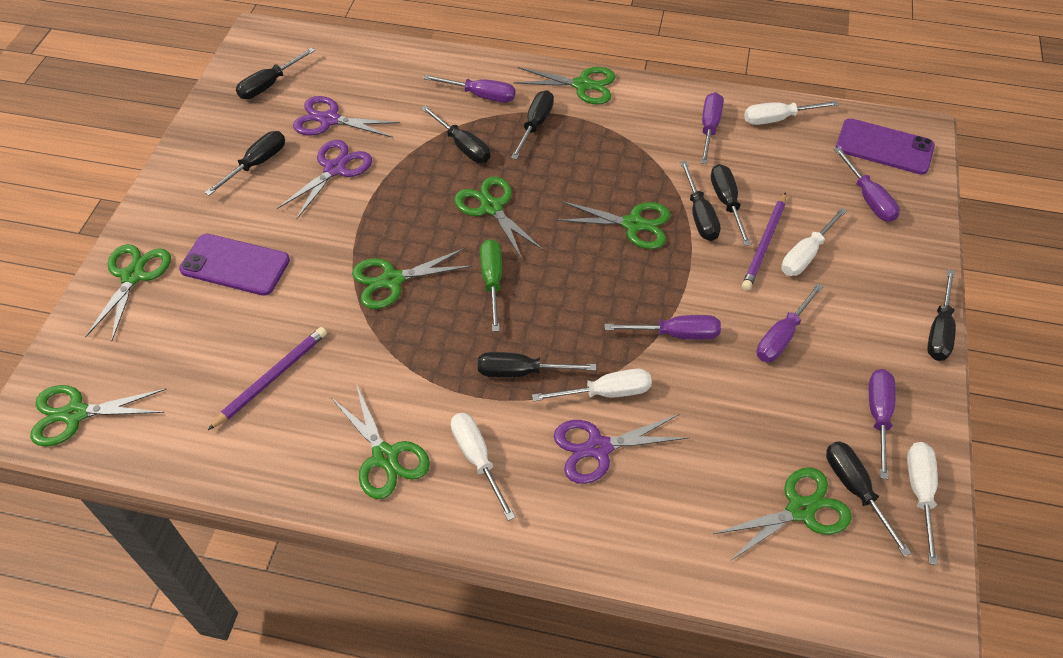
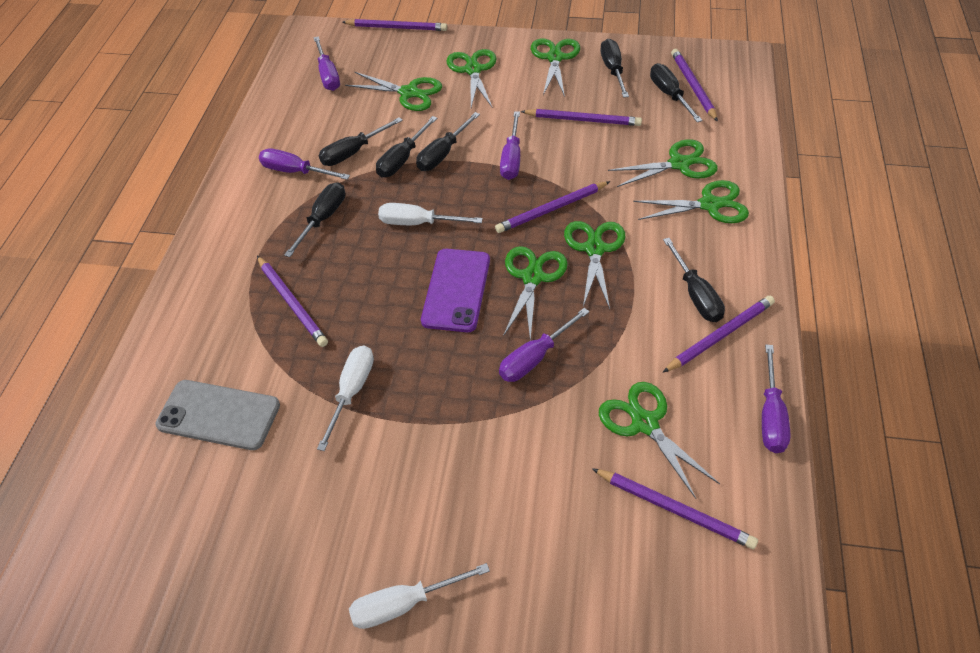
black screwdriver: 9 -> 7
green screwdriver: 1 -> 0
grey phone: 0 -> 1
purple pencil: 2 -> 7
purple phone: 2 -> 1
purple scissors: 3 -> 0
purple screwdriver: 6 -> 5
white screwdriver: 5 -> 3

